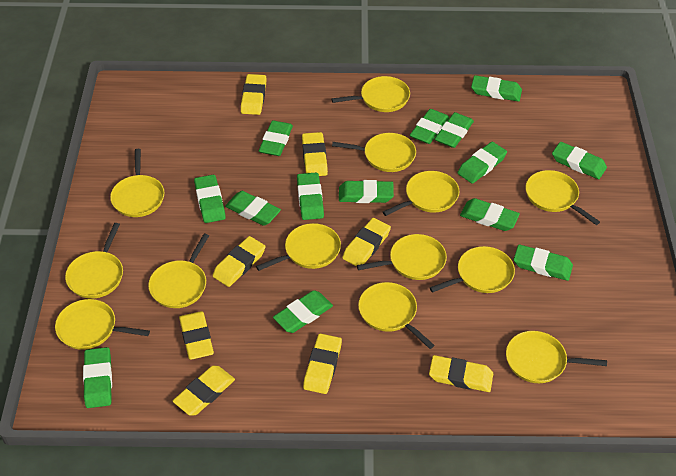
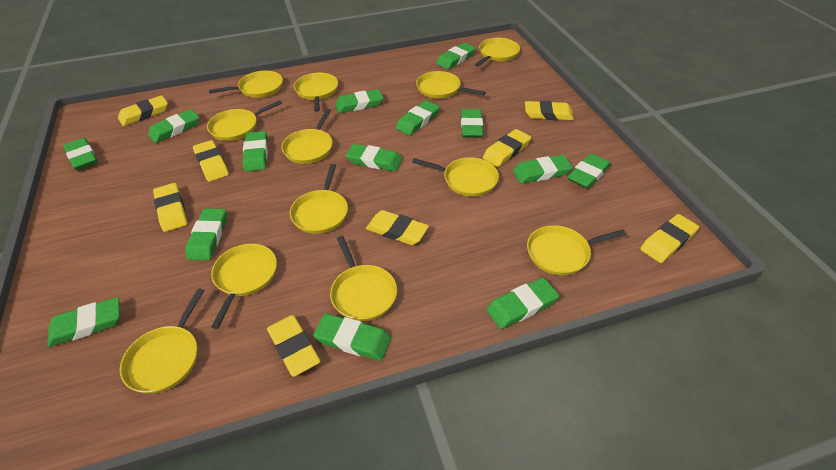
yellow pan: 13 -> 12

